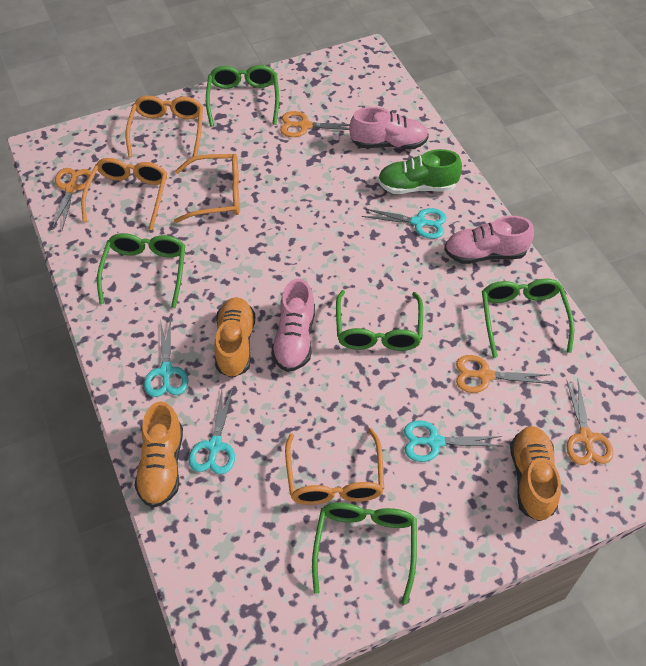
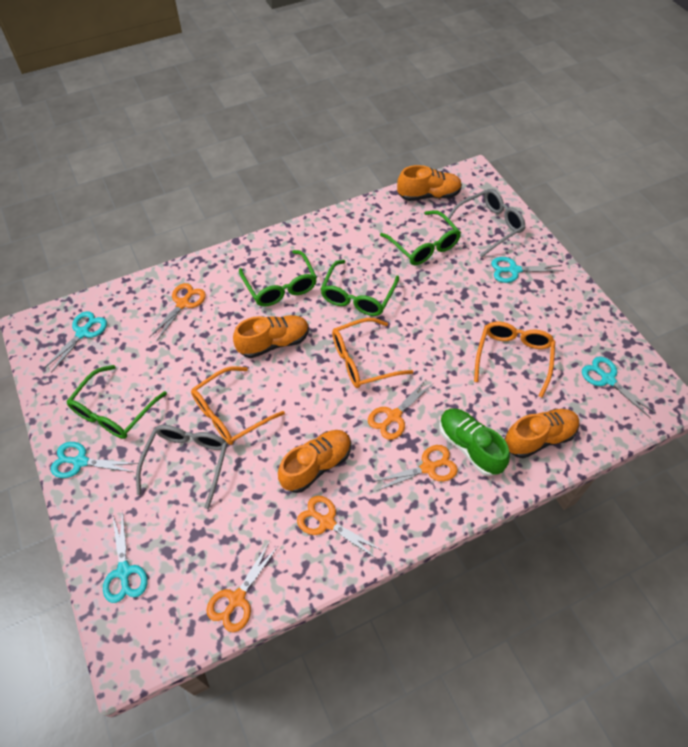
green glasses: 5 -> 4
grey glasses: 0 -> 2
orange glasses: 4 -> 3
orange scissors: 4 -> 5
orange shoe: 3 -> 4
pink shoe: 3 -> 0
turquoise scissors: 4 -> 5

